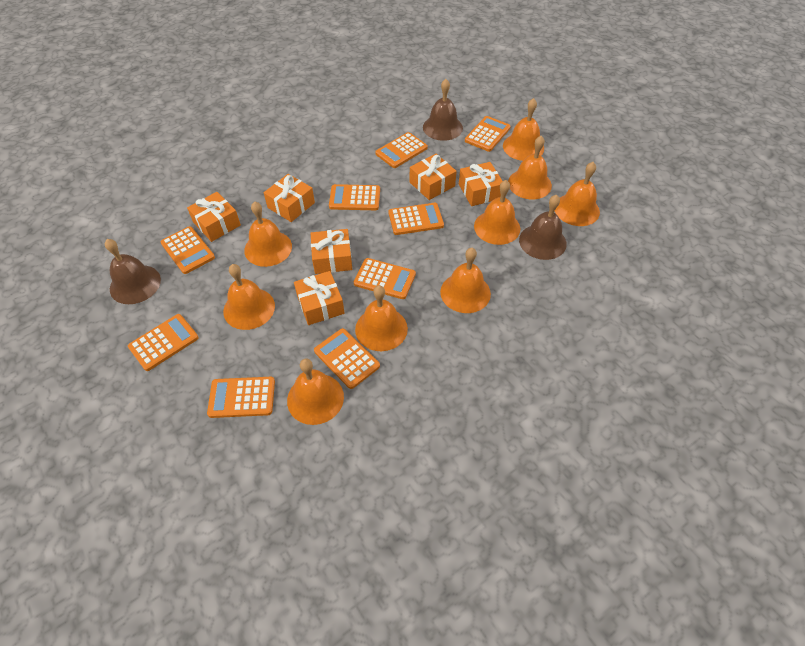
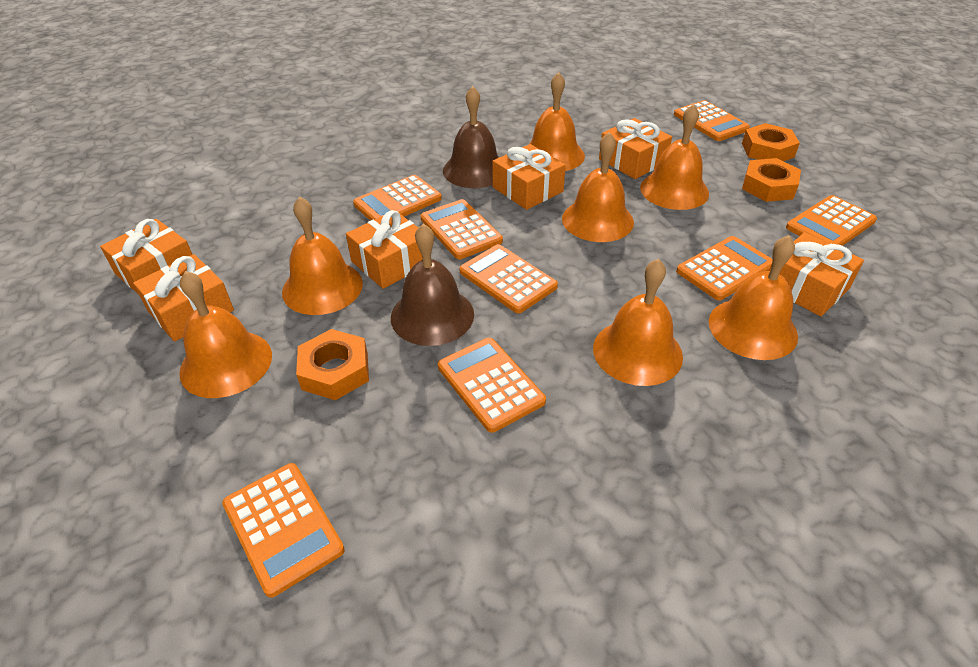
brown bell: 3 -> 2
orange bell: 9 -> 7
orange calculator: 9 -> 8
orange nut: 0 -> 3

